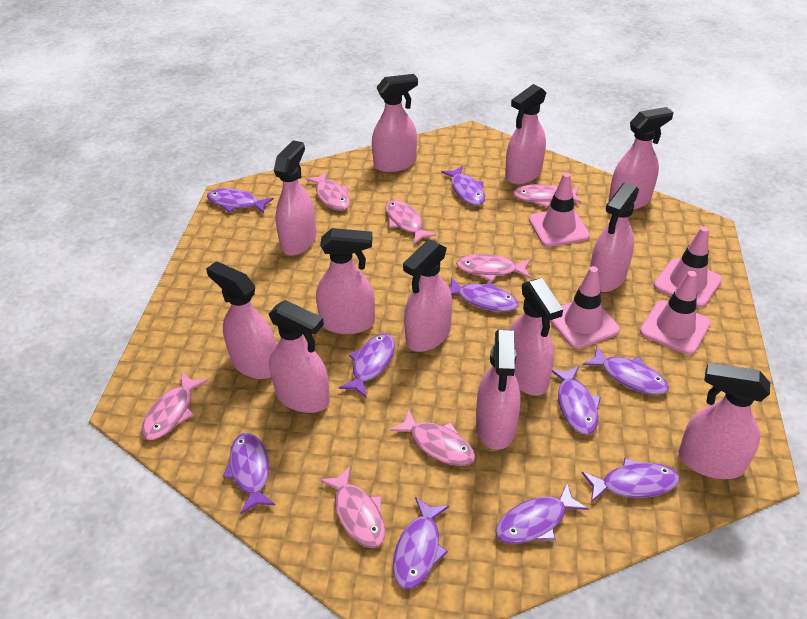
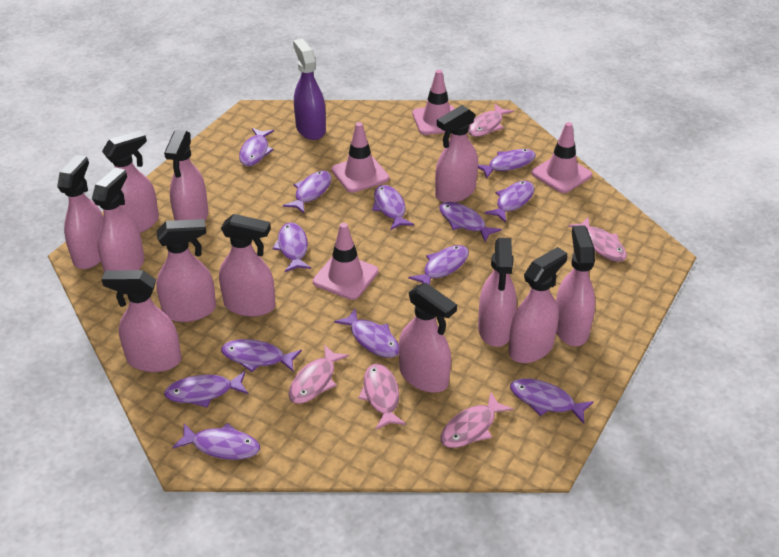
pink fish: 7 -> 5
purple fish: 10 -> 13
purple spray bottle: 0 -> 1

